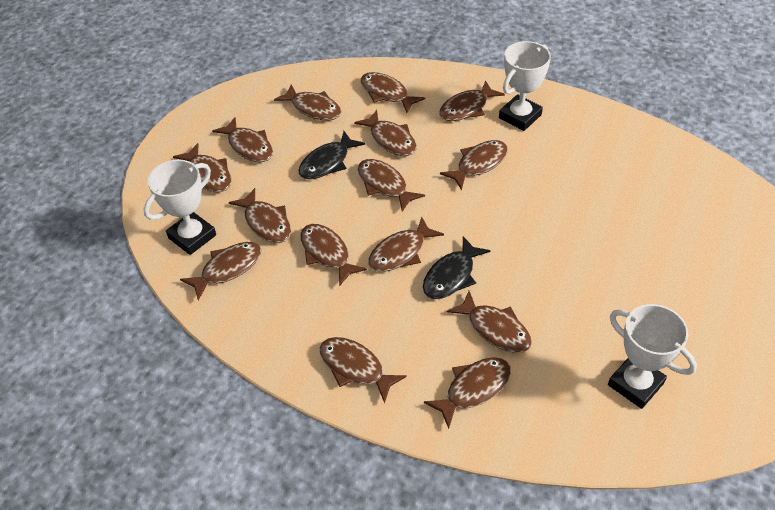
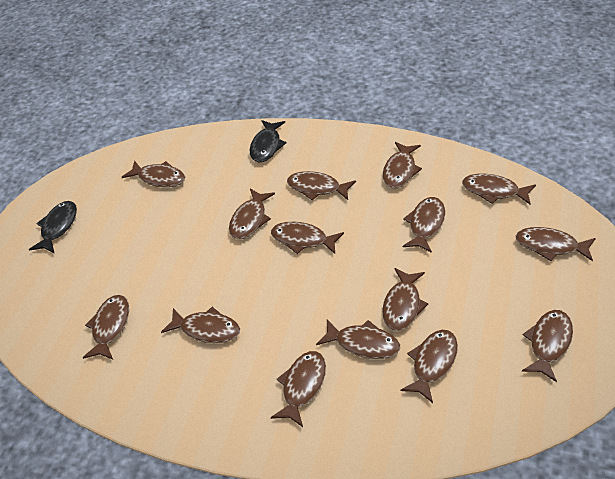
white trophy: 3 -> 0

